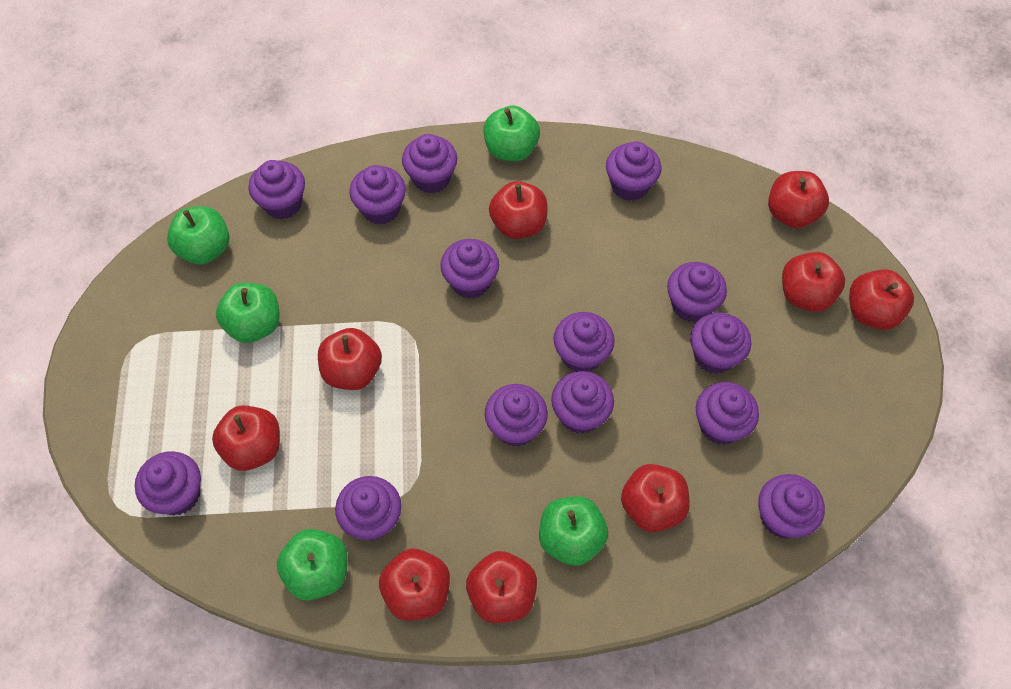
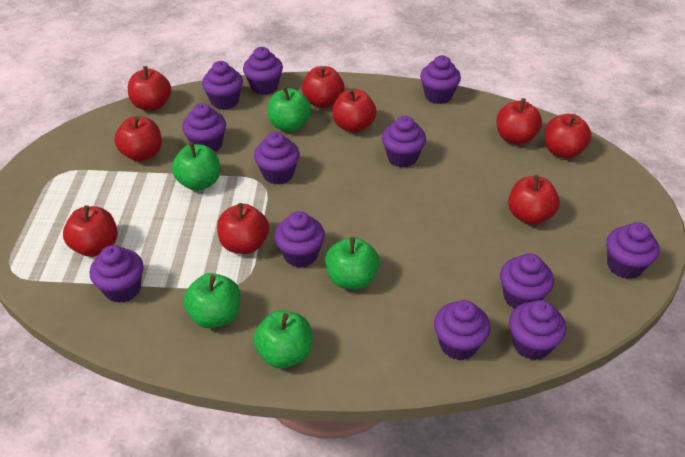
purple cupcake: 14 -> 12

